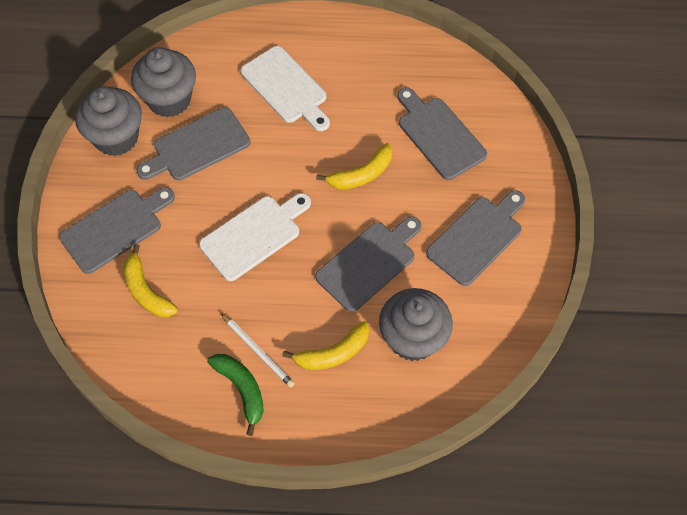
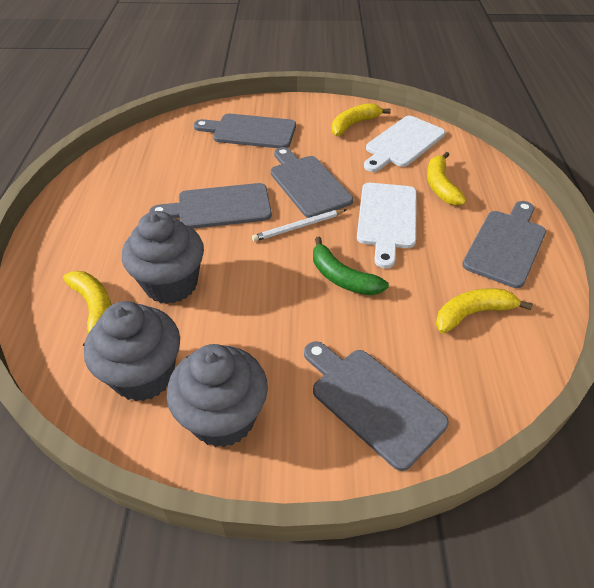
yellow banana: 3 -> 4

